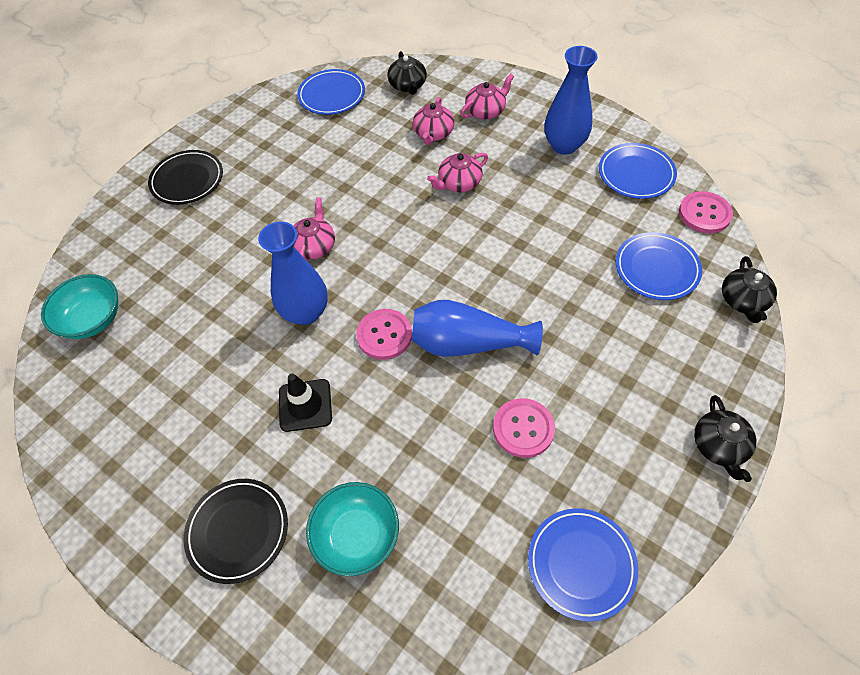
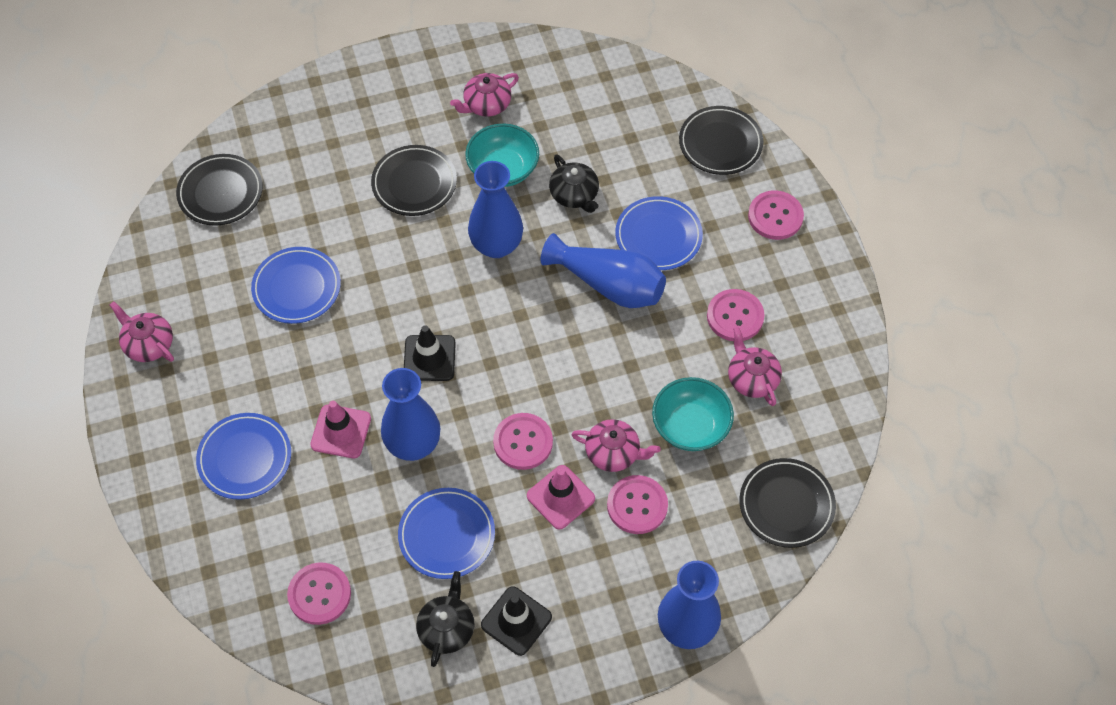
black plate: 2 -> 4
black teapot: 3 -> 2
black traffic cone: 1 -> 2
blue vase: 3 -> 4
pink button: 3 -> 5
pink traffic cone: 0 -> 2

